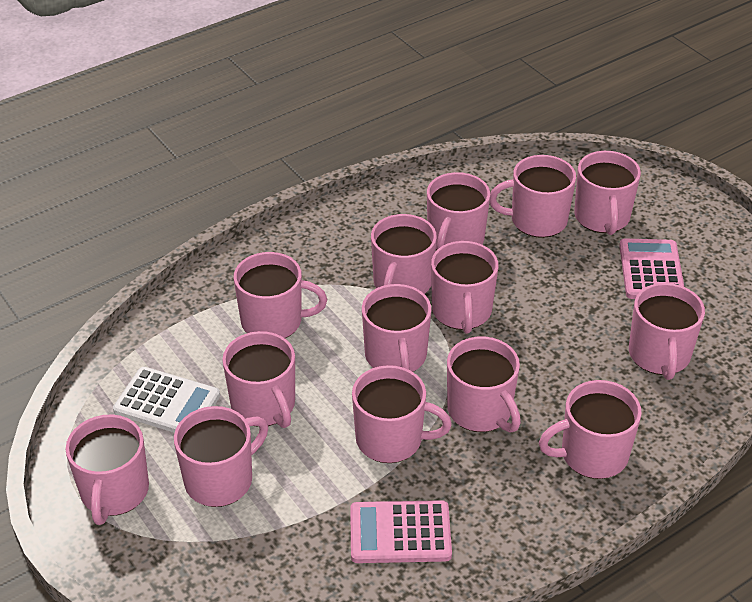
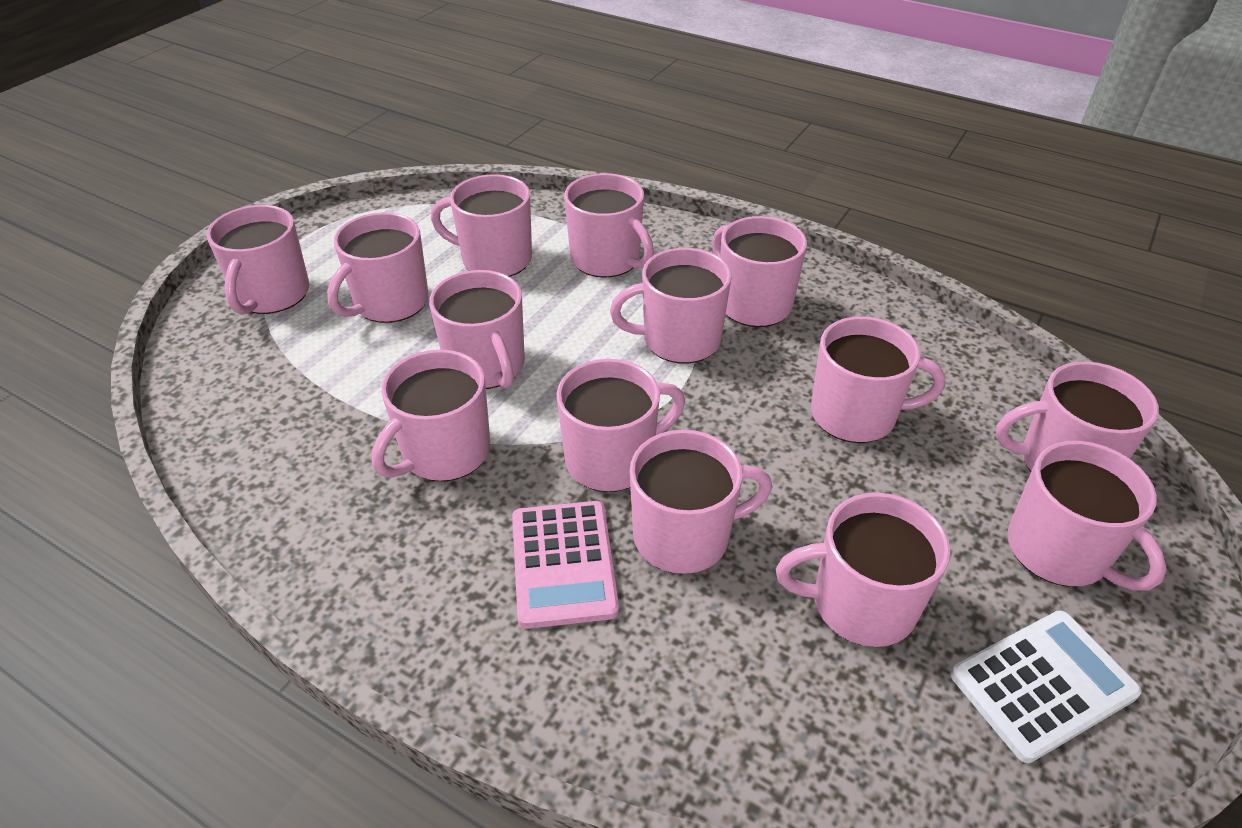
pink calculator: 2 -> 1

